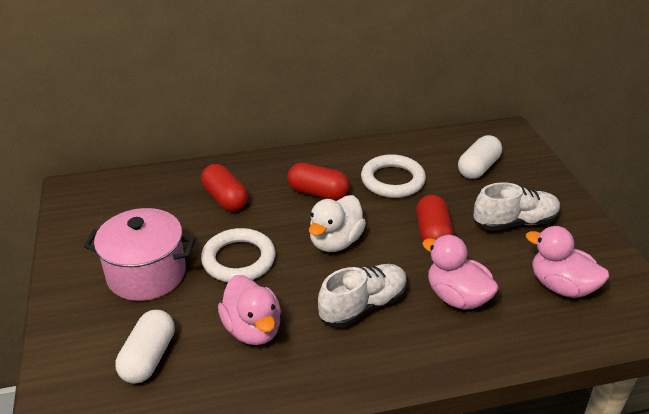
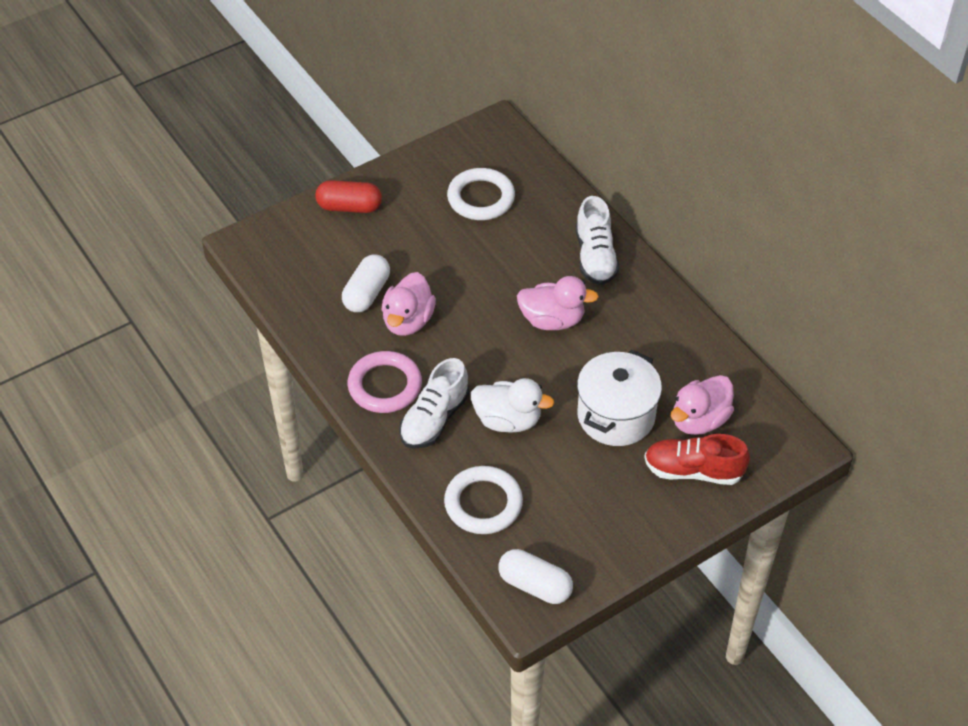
pink pot: 1 -> 0
pink ring: 0 -> 1
red capsule: 3 -> 1
red shoe: 0 -> 1
white pot: 0 -> 1

